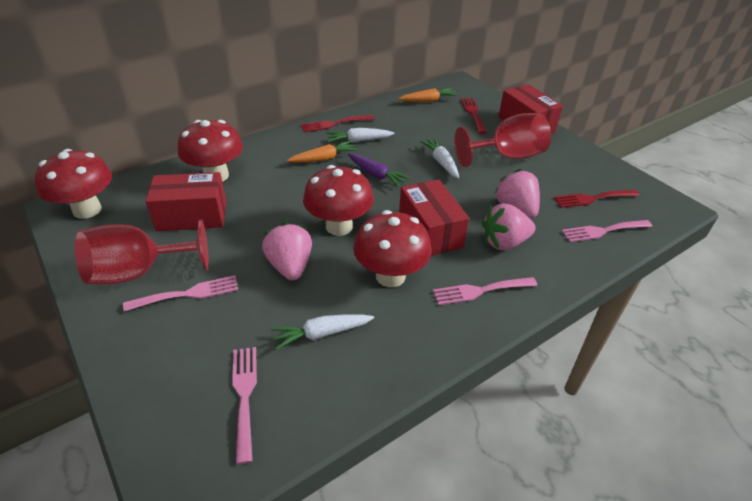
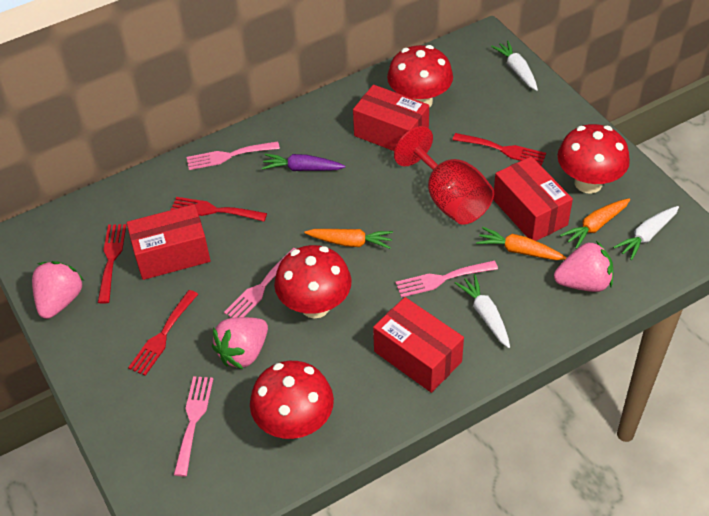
orange carrot: 2 -> 3
red box: 3 -> 4
red fork: 3 -> 4
red goblet: 2 -> 1

